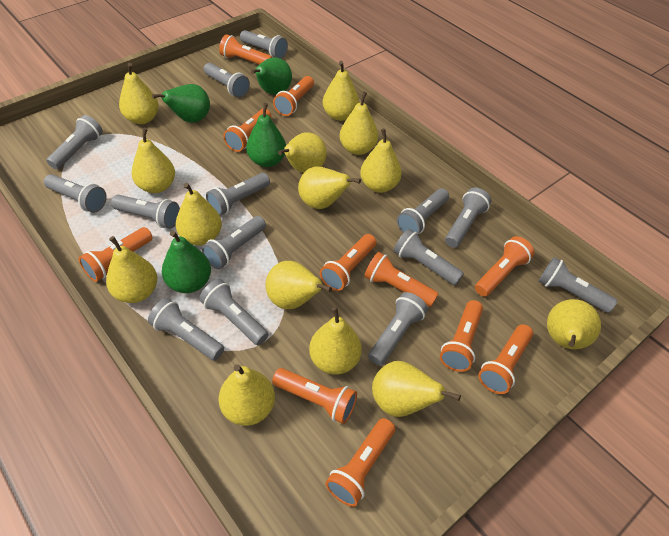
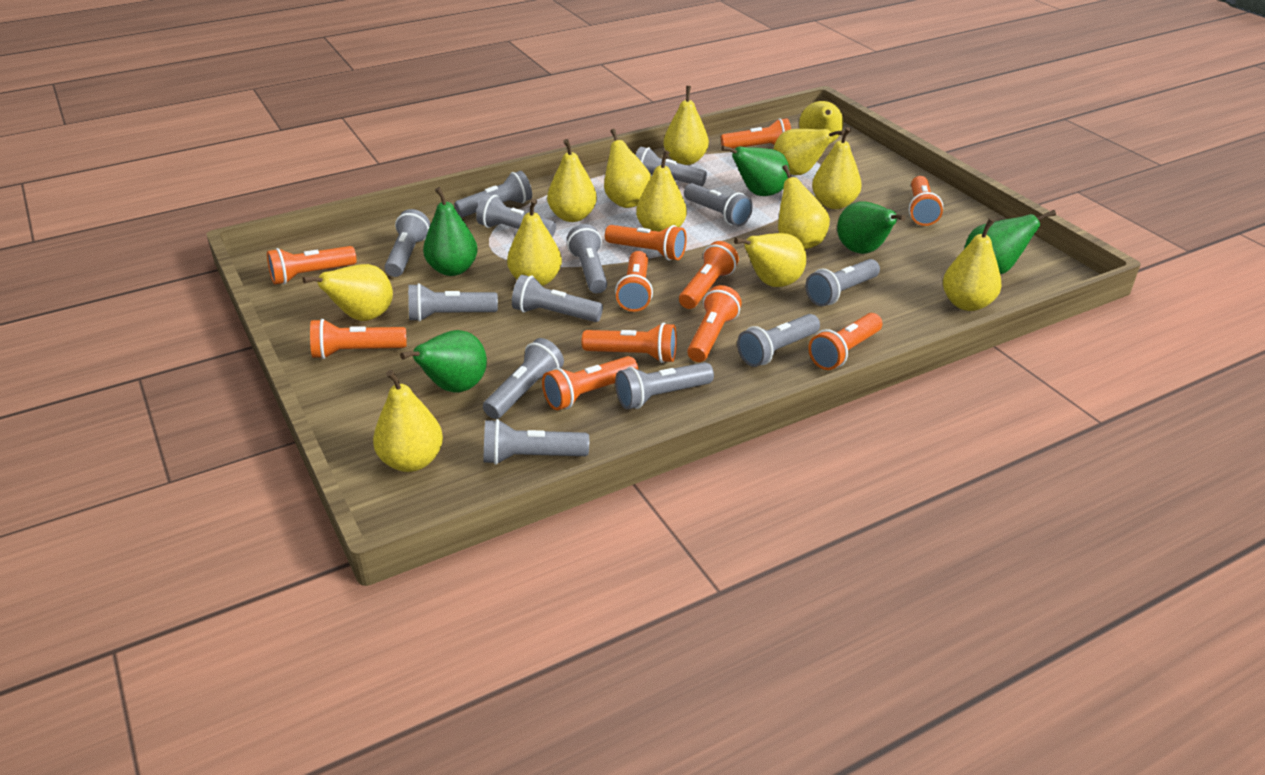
green pear: 4 -> 5
grey flashlight: 14 -> 13
yellow pear: 14 -> 13

